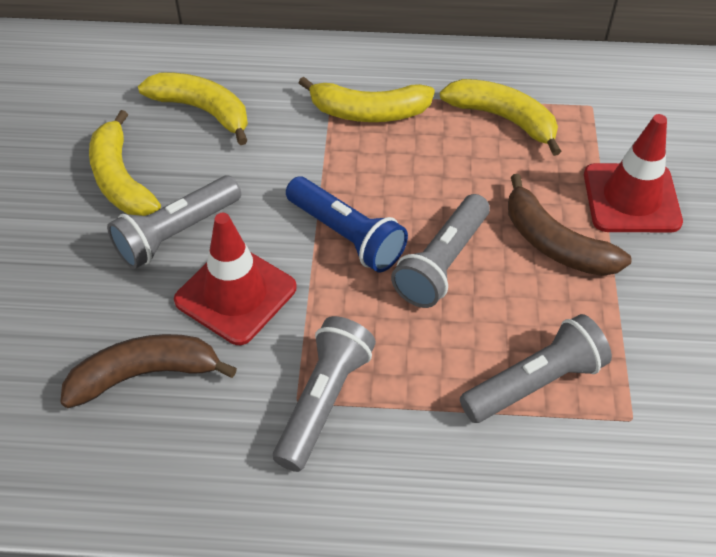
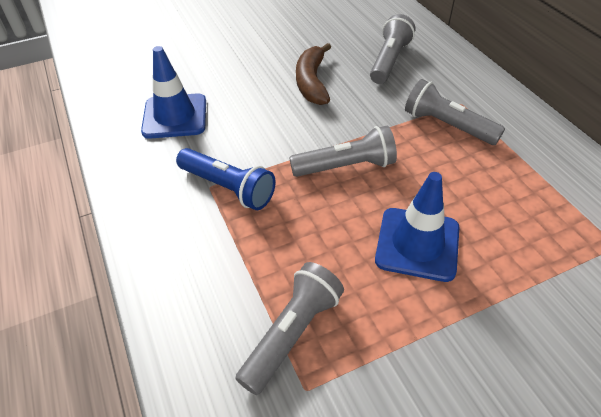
blue traffic cone: 0 -> 2
brown banana: 2 -> 1
red traffic cone: 2 -> 0
yellow banana: 4 -> 0

